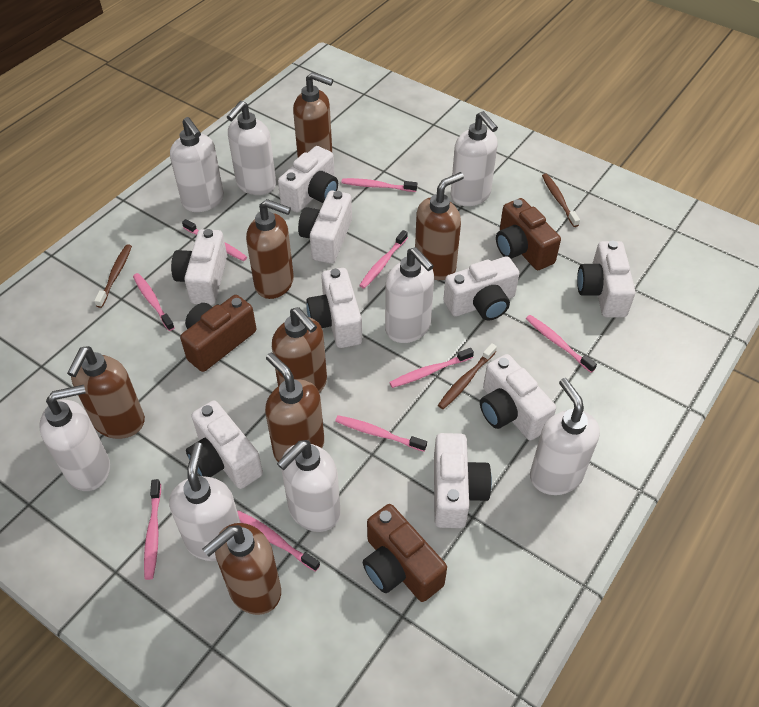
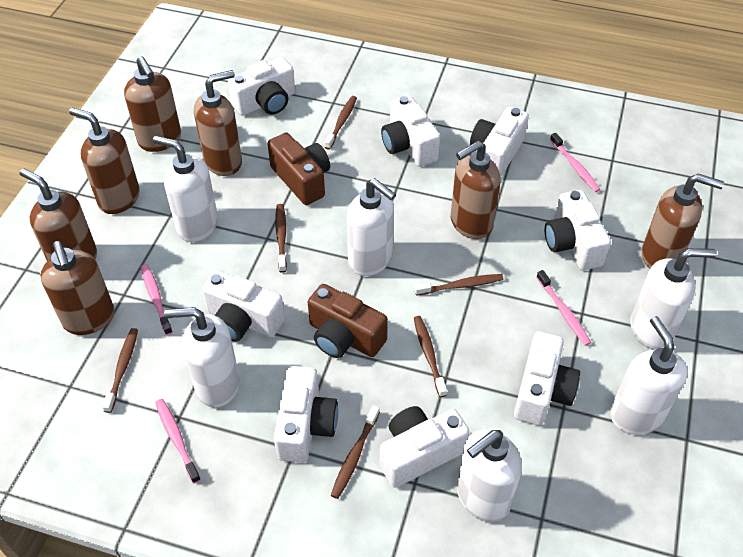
brown camera: 3 -> 2
brown toothbrush: 3 -> 6
pink toothbrush: 9 -> 4
white camera: 9 -> 8
white soap dispenser: 8 -> 6

